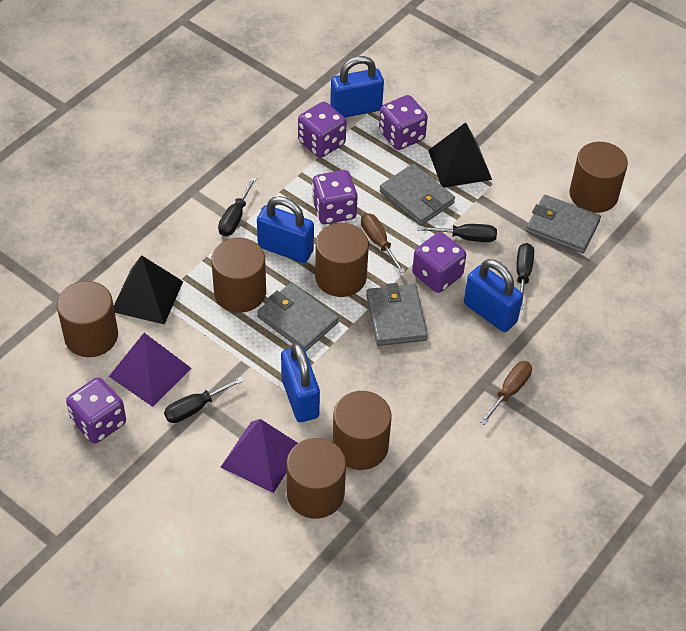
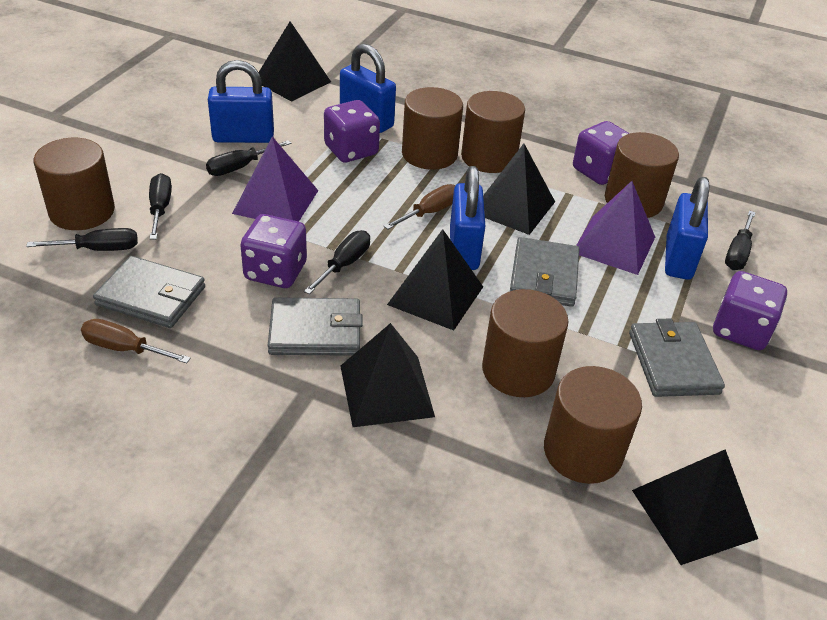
black pyramid: 2 -> 5
black screwdriver: 4 -> 5
purple dice: 5 -> 4

